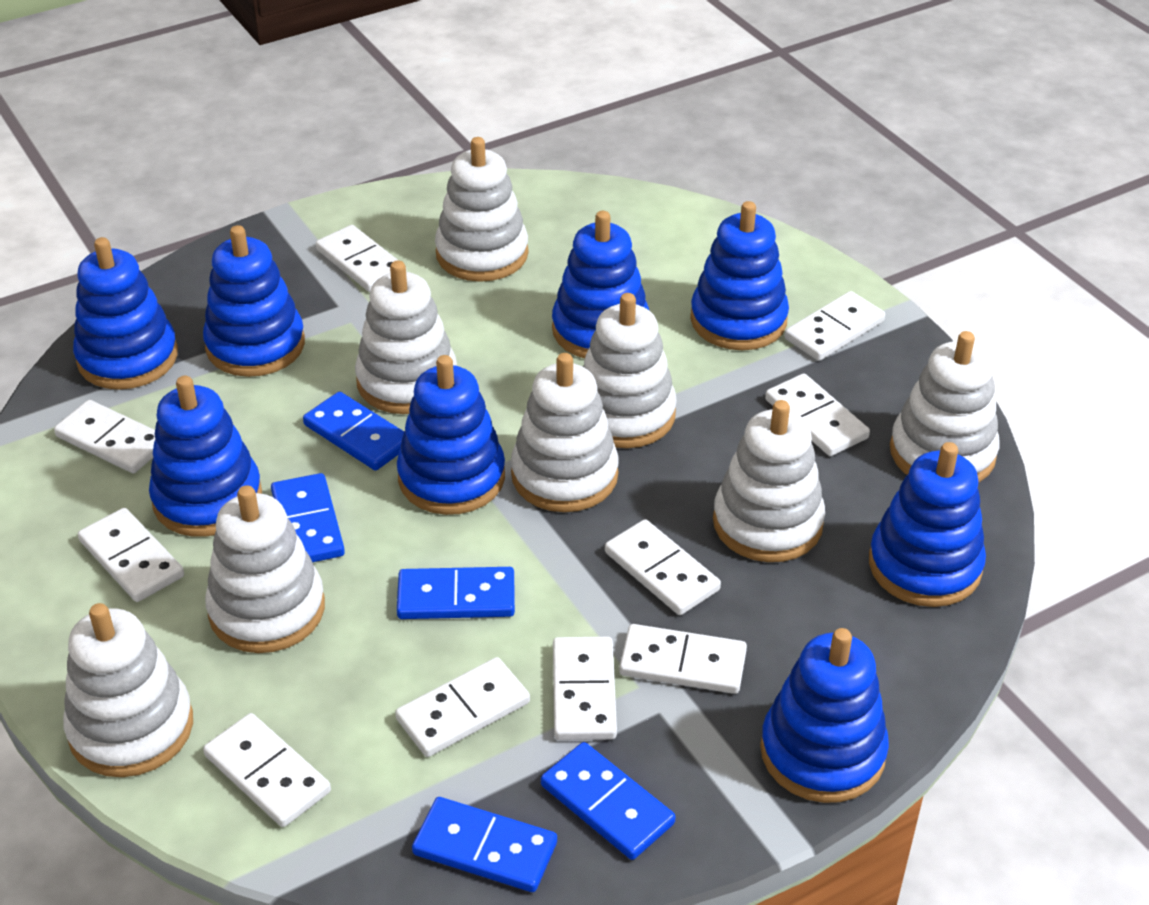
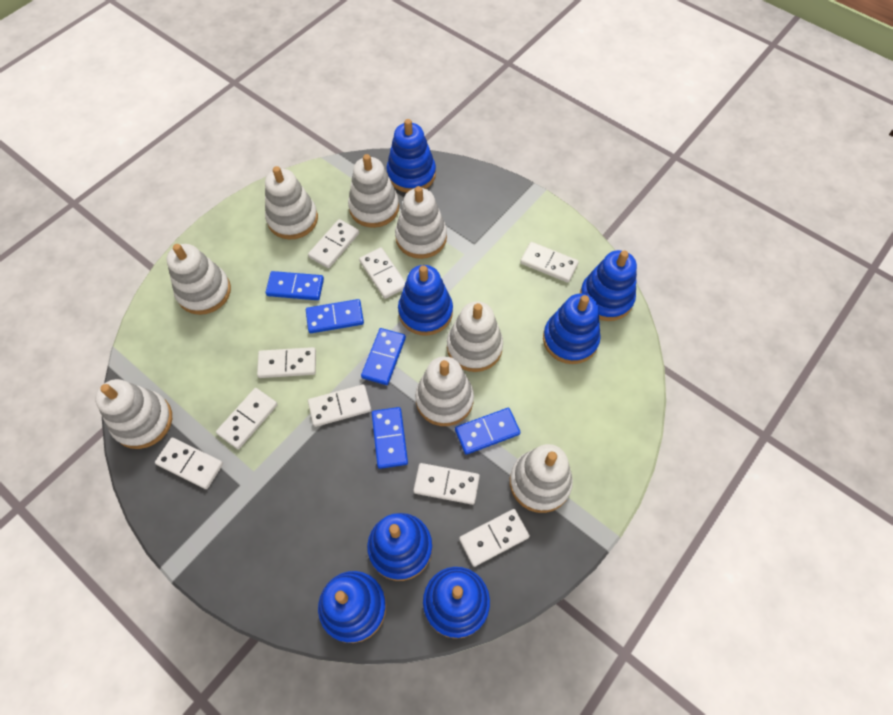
blue stacking toy: 8 -> 7
white domino: 10 -> 9

